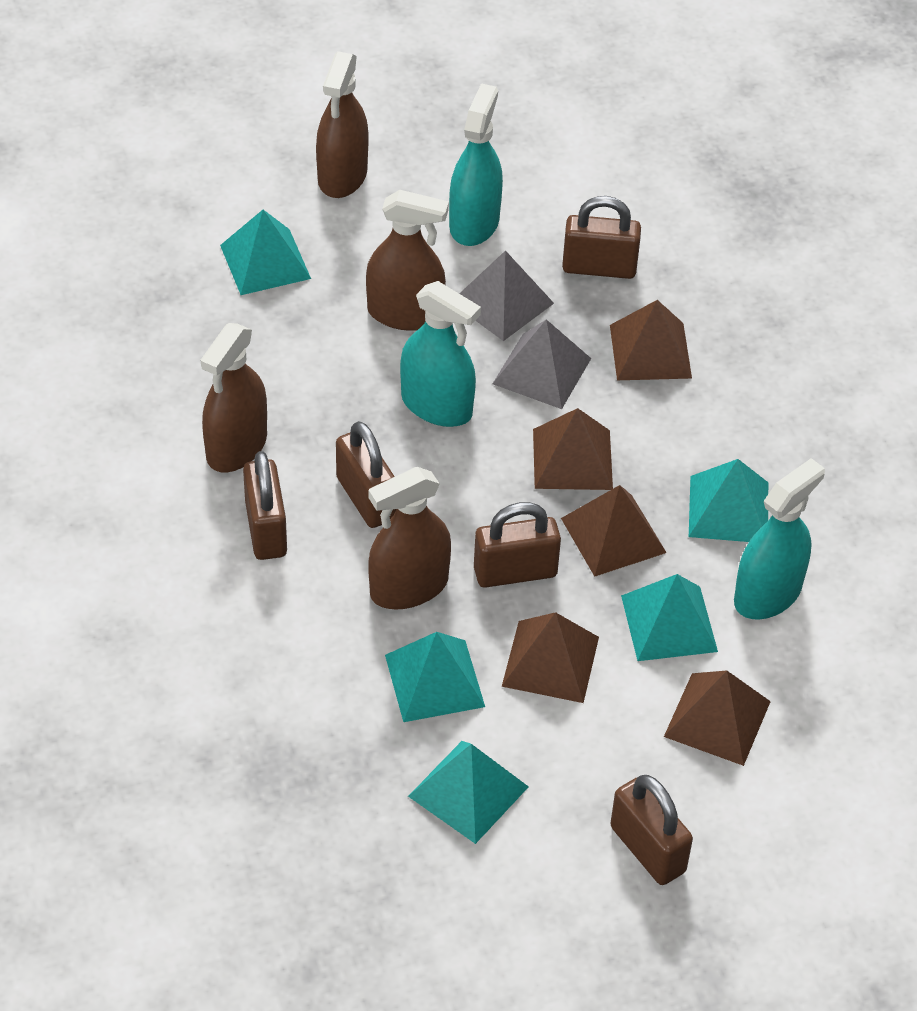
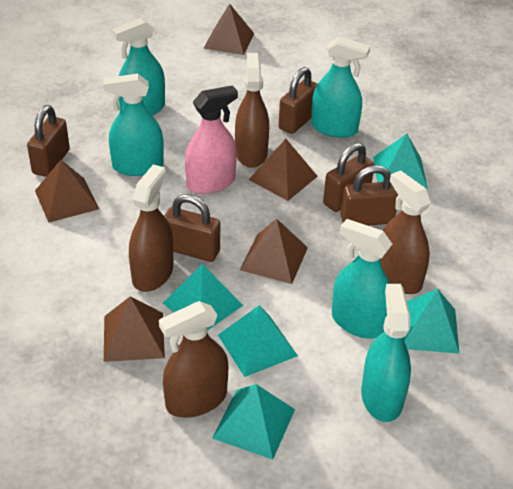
grey pyramid: 2 -> 0
pink spray bottle: 0 -> 1
turquoise spray bottle: 3 -> 5

